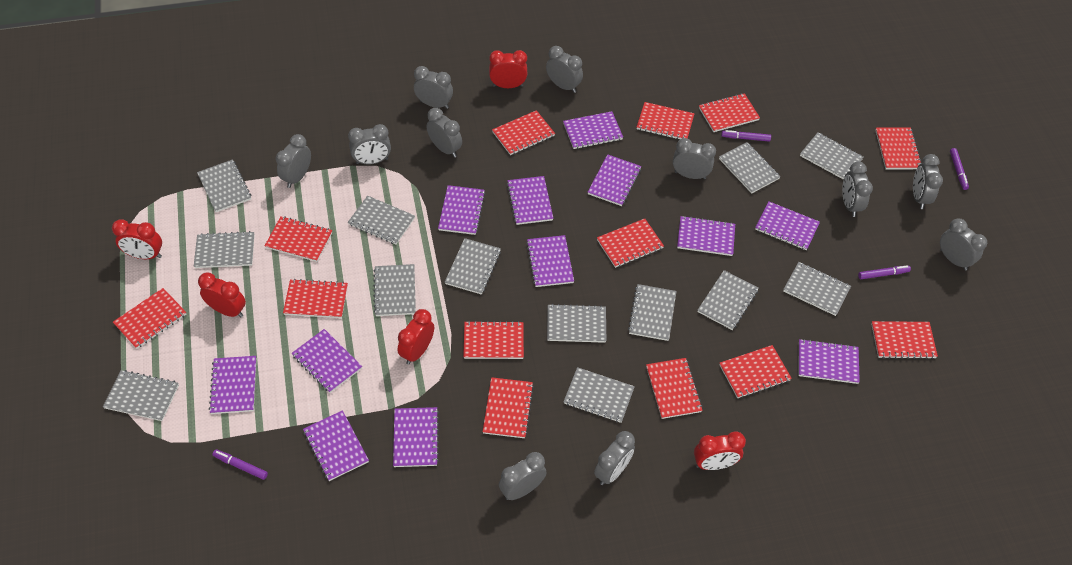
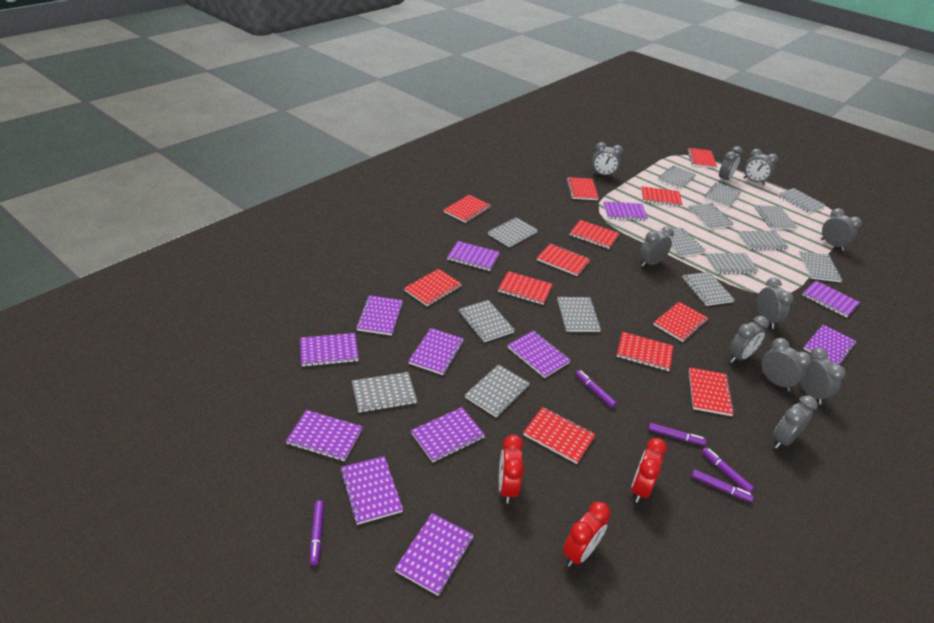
grey clock: 11 -> 10
grey notebook: 13 -> 15
purple marker: 4 -> 5
red clock: 5 -> 3
red notebook: 13 -> 12

